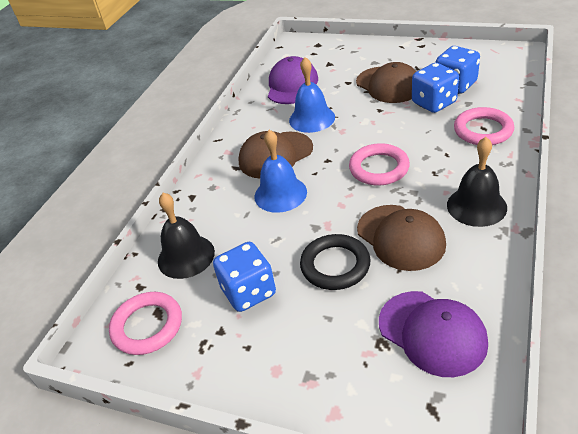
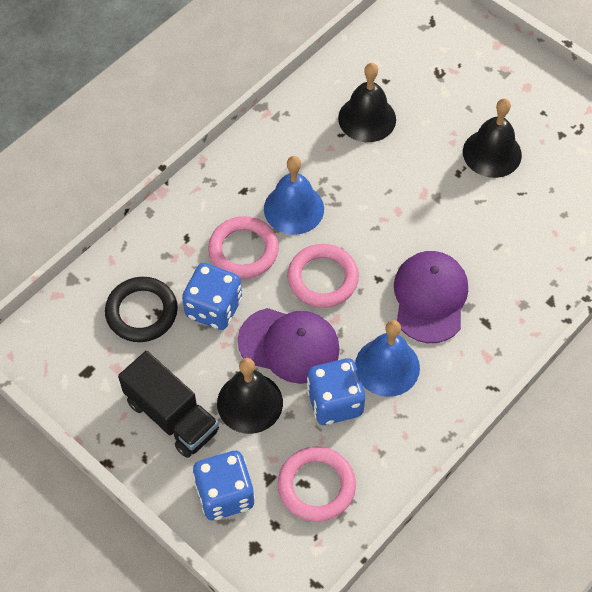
black bell: 2 -> 3
black truck: 0 -> 1
brown cap: 3 -> 0

